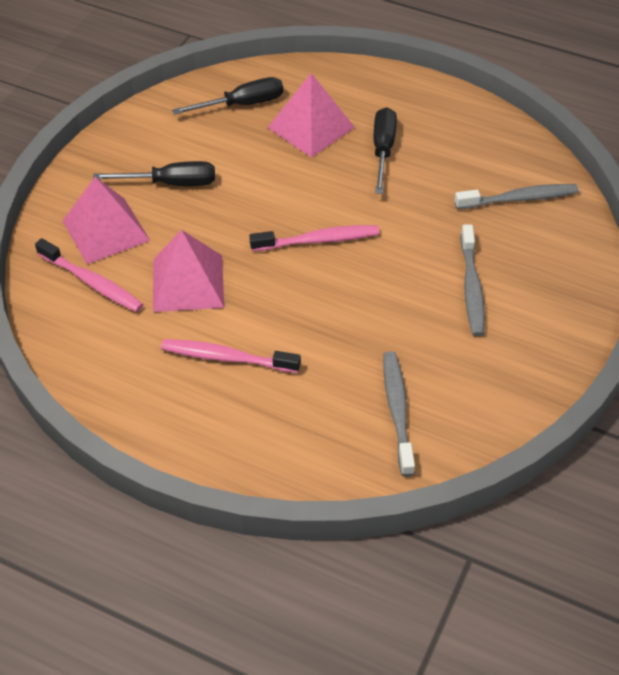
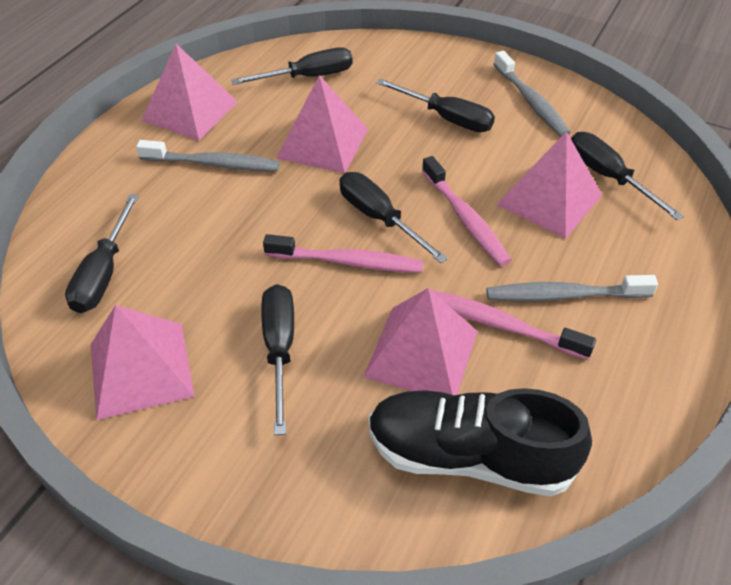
black screwdriver: 3 -> 6
black shoe: 0 -> 1
pink pyramid: 3 -> 5

